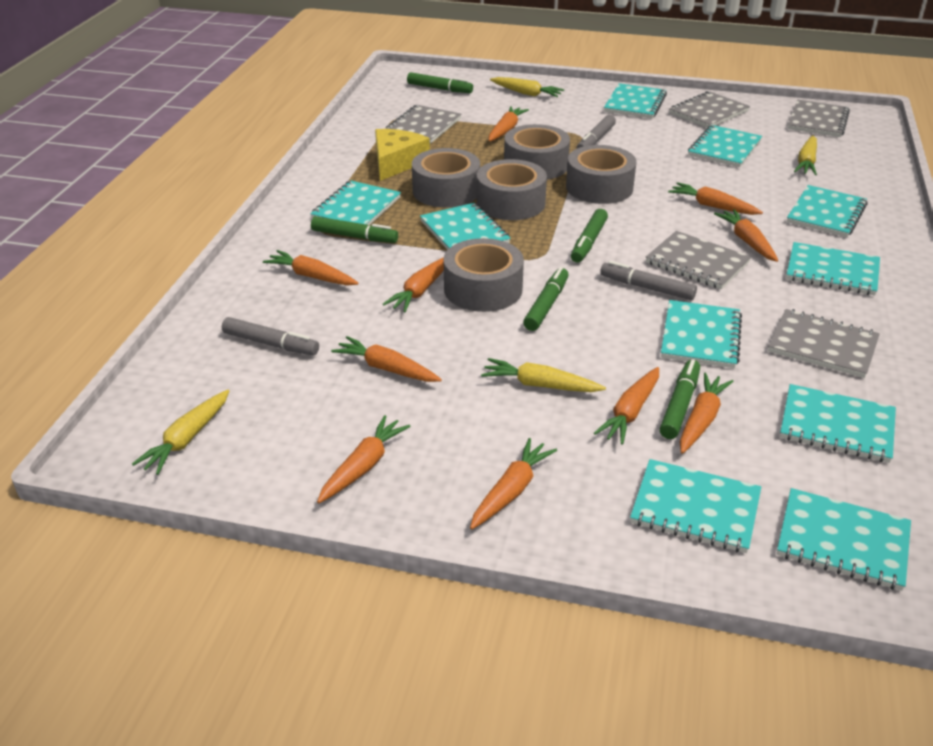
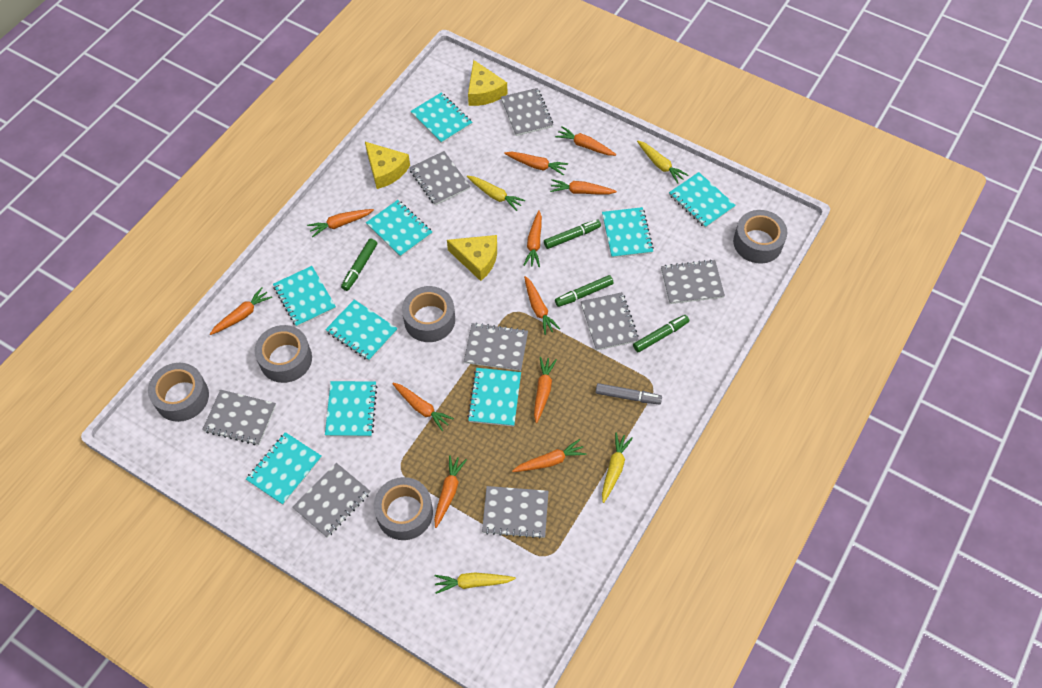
green marker: 5 -> 4
grey marker: 3 -> 1
grey notebook: 5 -> 8
orange carrot: 10 -> 11
turquoise notebook: 10 -> 9
yellow cheese: 1 -> 3

